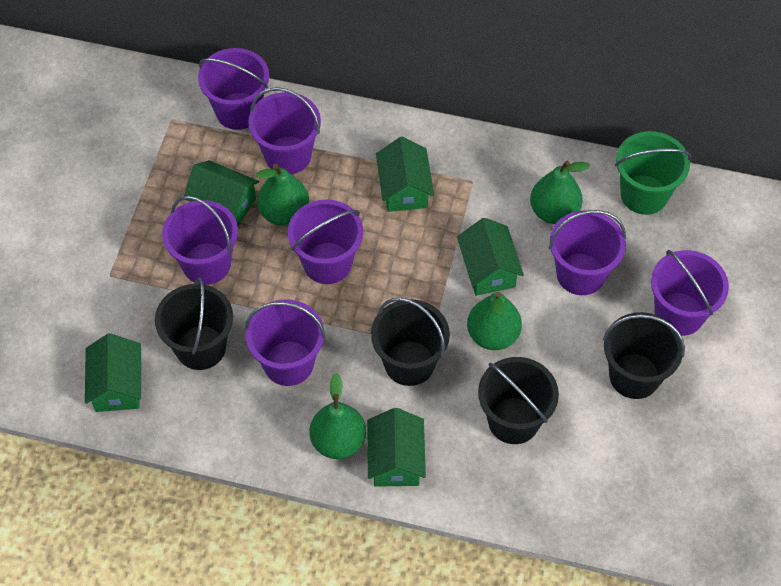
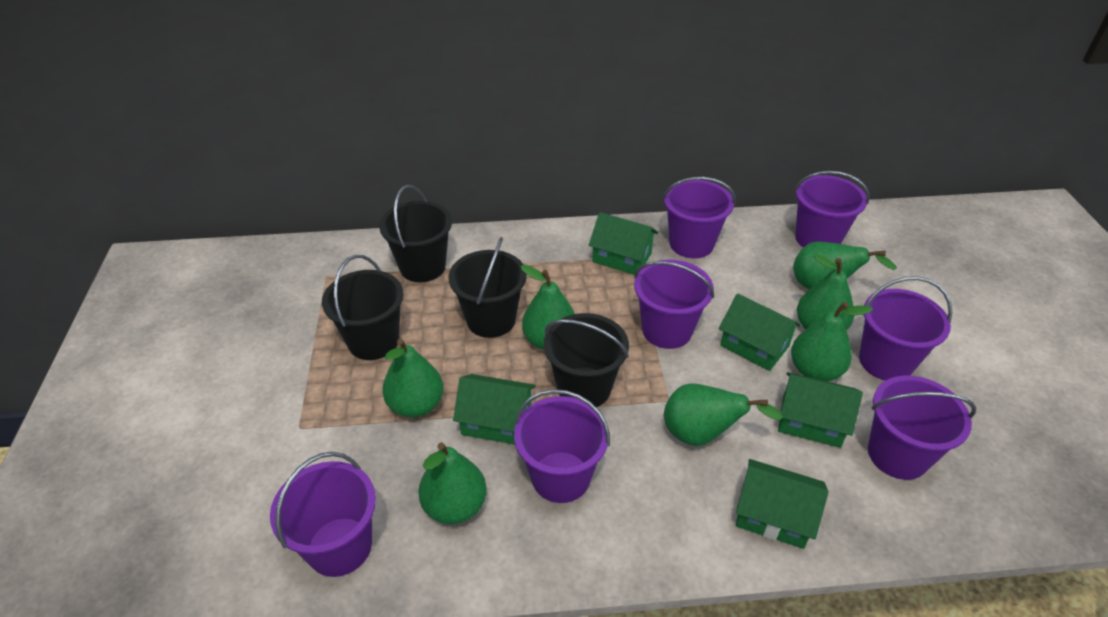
green bucket: 1 -> 0
green pear: 4 -> 7

